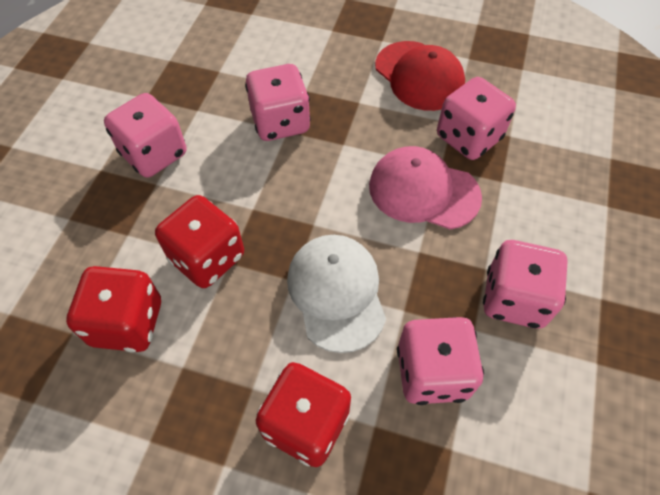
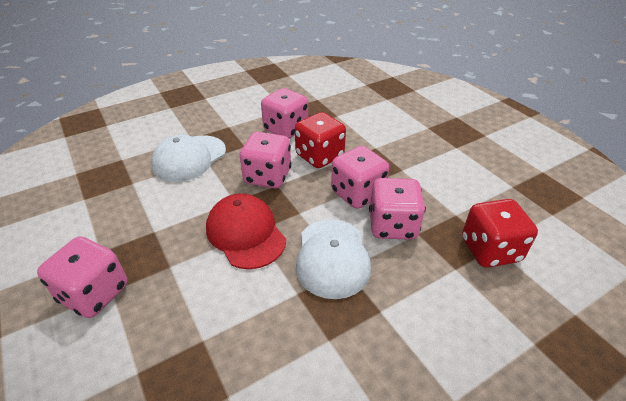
pink cap: 1 -> 0
red dice: 3 -> 2
white cap: 1 -> 2

